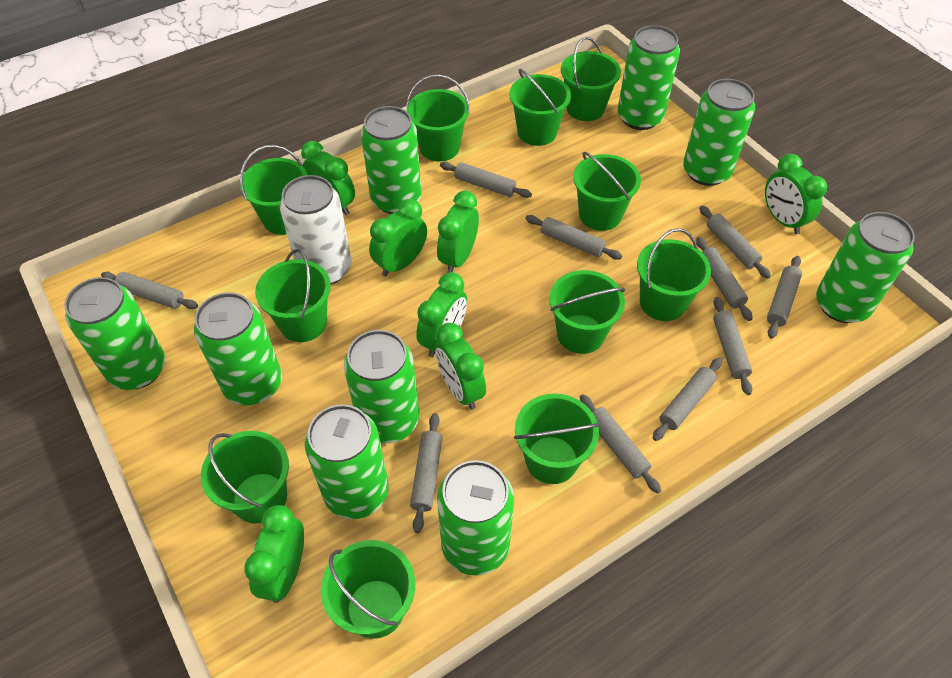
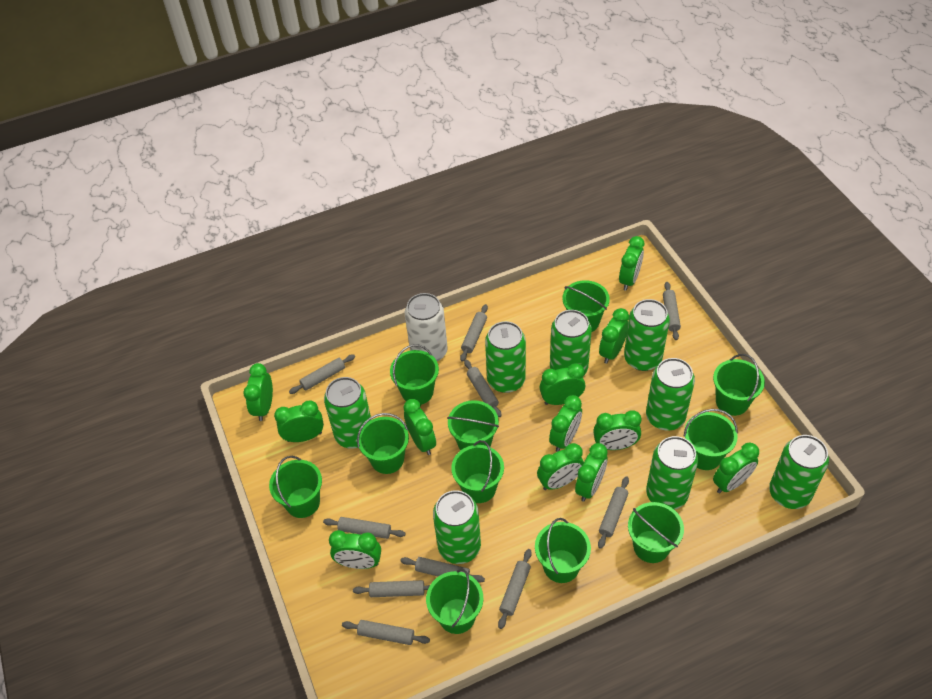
green can: 9 -> 8
green clock: 7 -> 12

